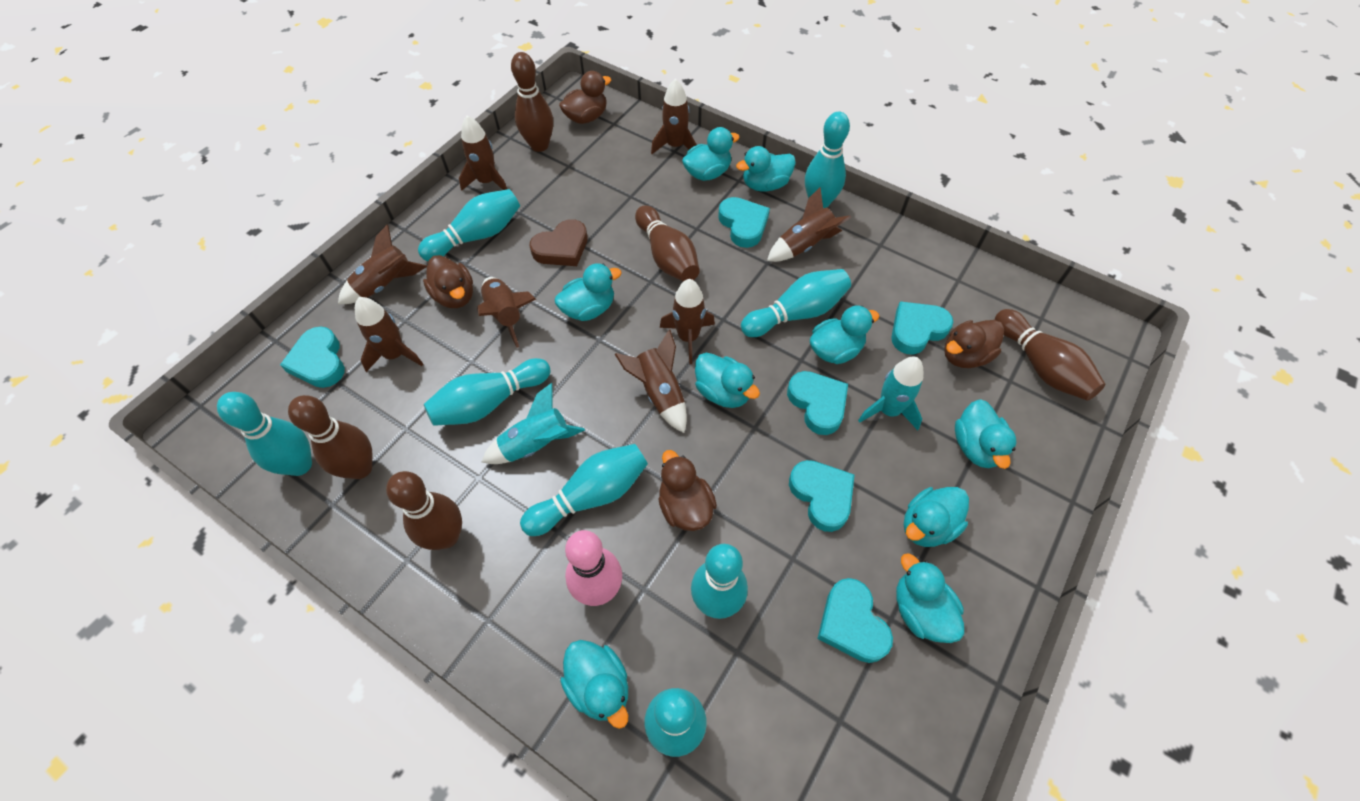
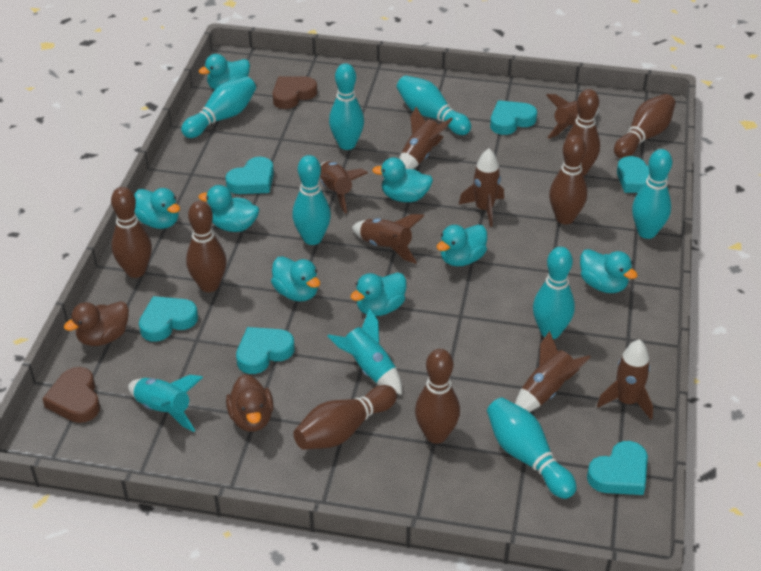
brown bowling pin: 5 -> 7
brown duck: 4 -> 2
brown heart: 1 -> 2
brown rocket: 8 -> 7
pink bowling pin: 1 -> 0
turquoise bowling pin: 8 -> 7
turquoise duck: 9 -> 8

